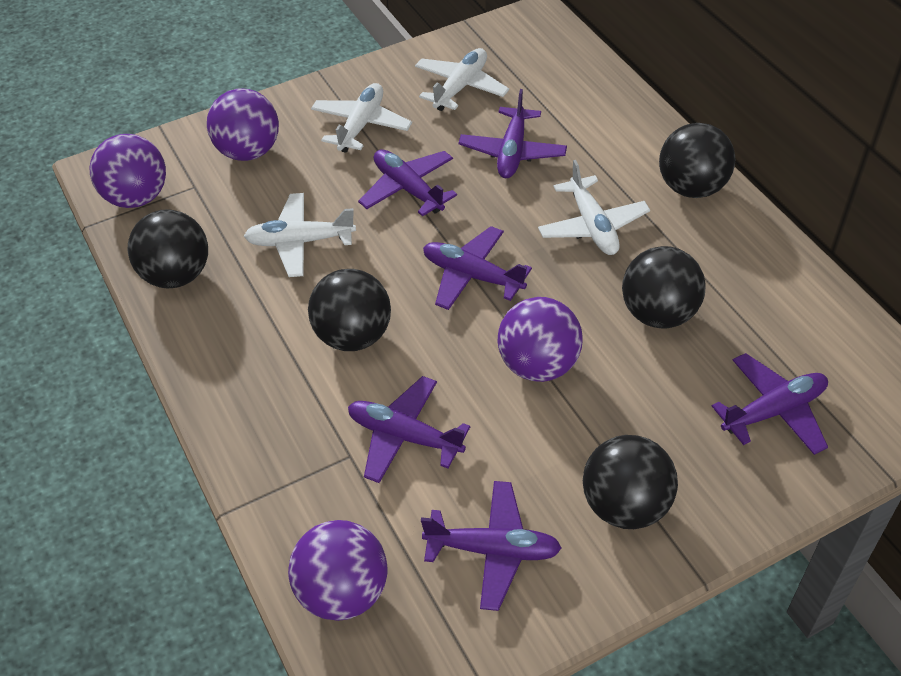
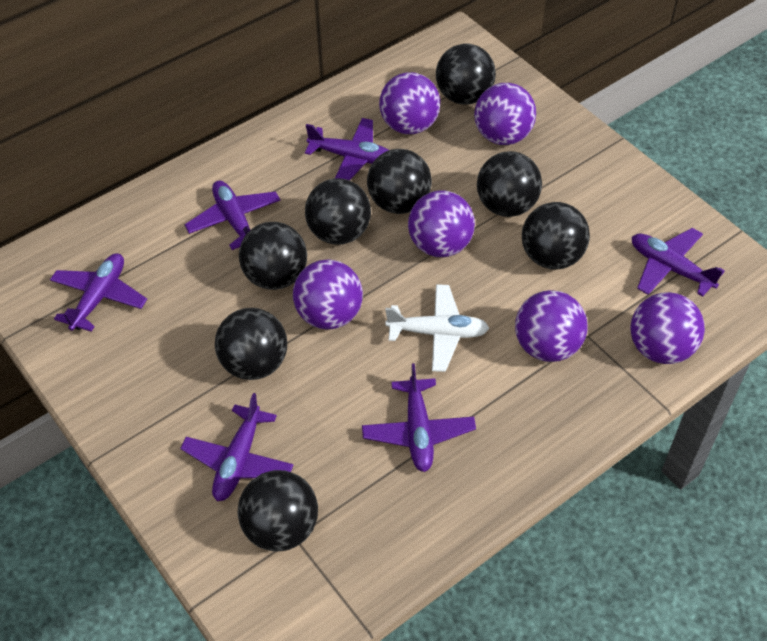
black ball: 5 -> 8
purple ball: 4 -> 6
white plane: 4 -> 1

